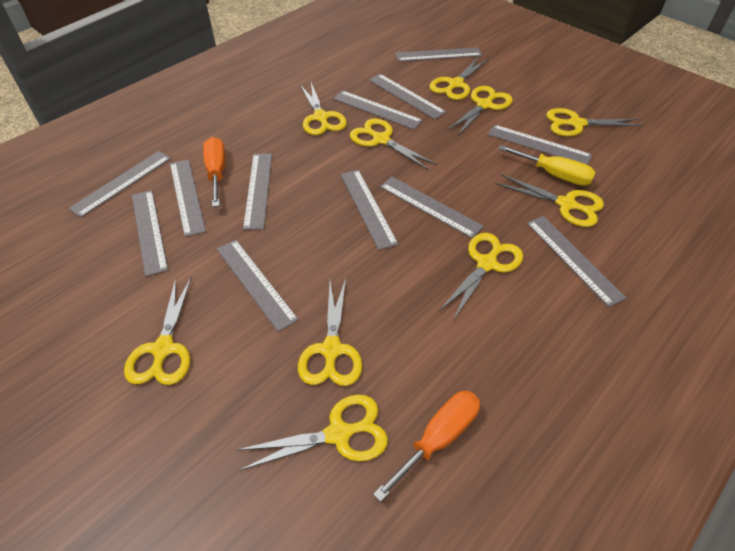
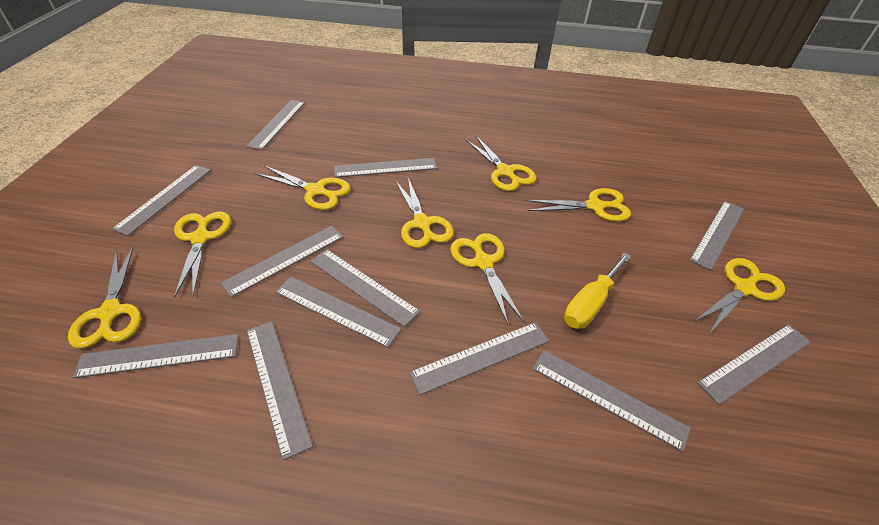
orange screwdriver: 2 -> 0
yellow scissors: 10 -> 8

